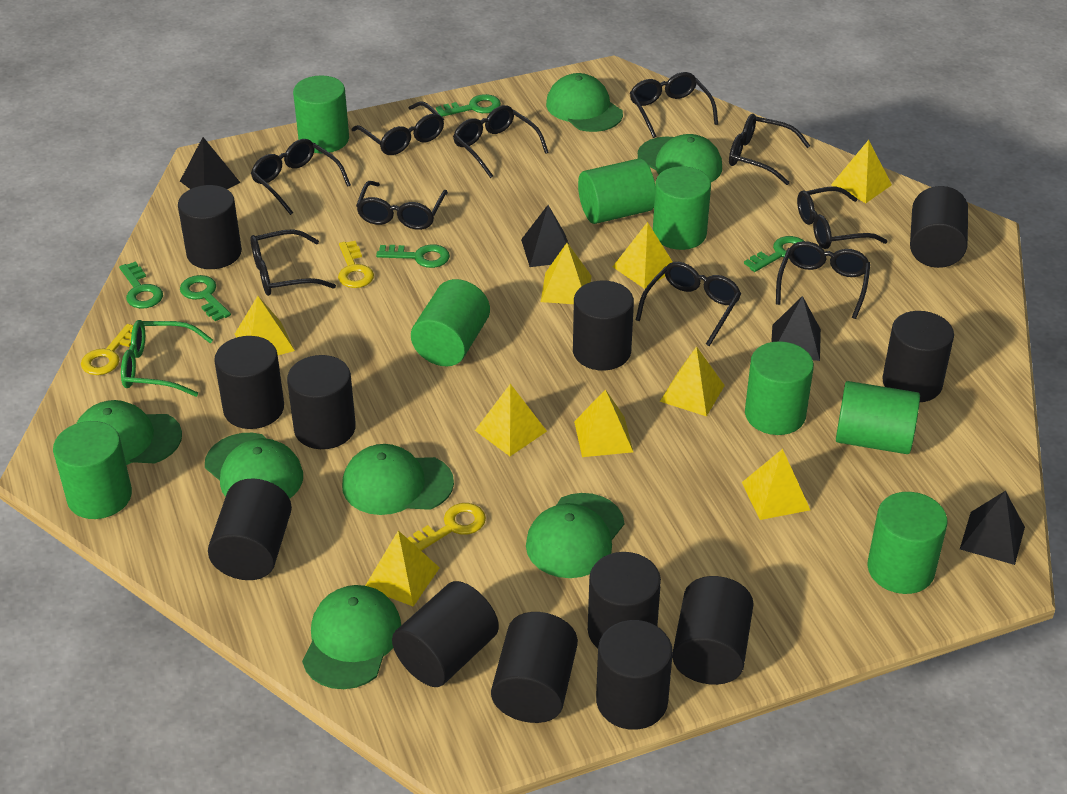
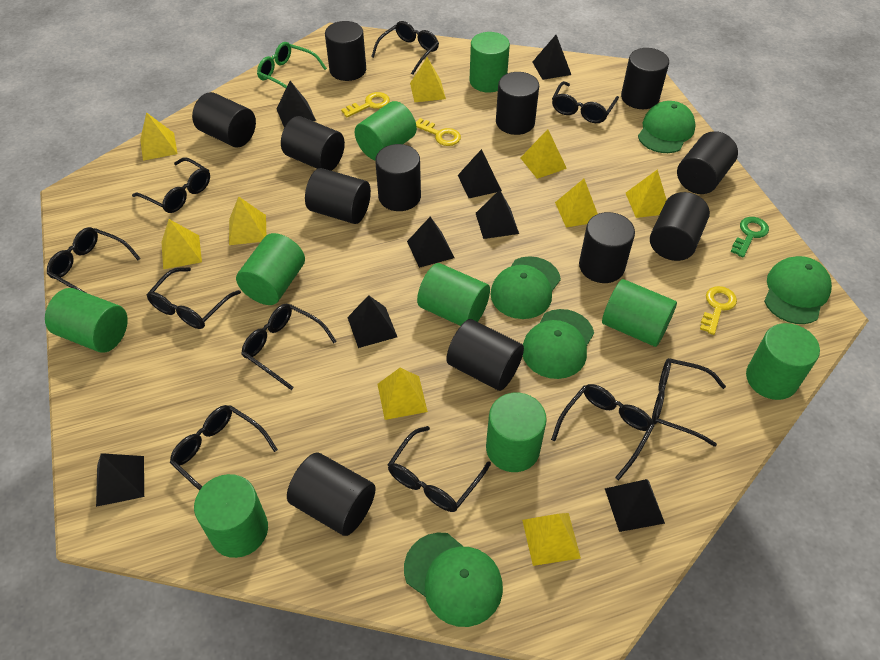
black pyramid: 4 -> 8
green cap: 7 -> 5
green cylinder: 8 -> 9
green key: 5 -> 1

